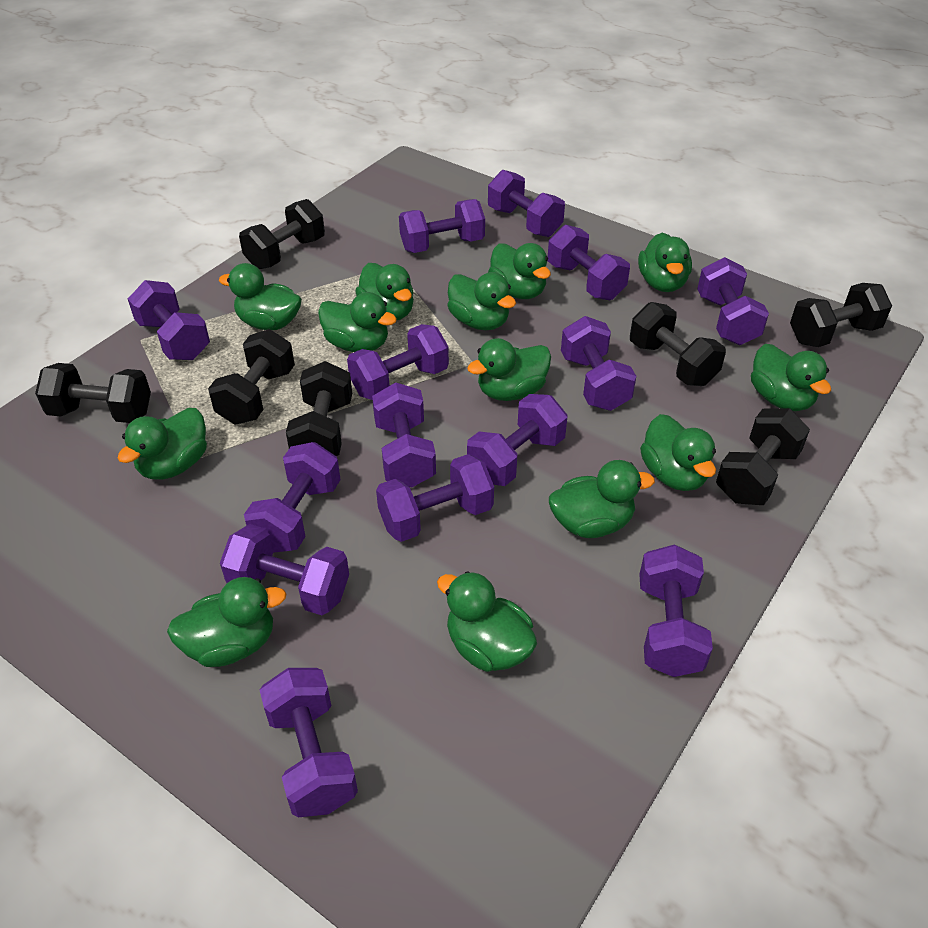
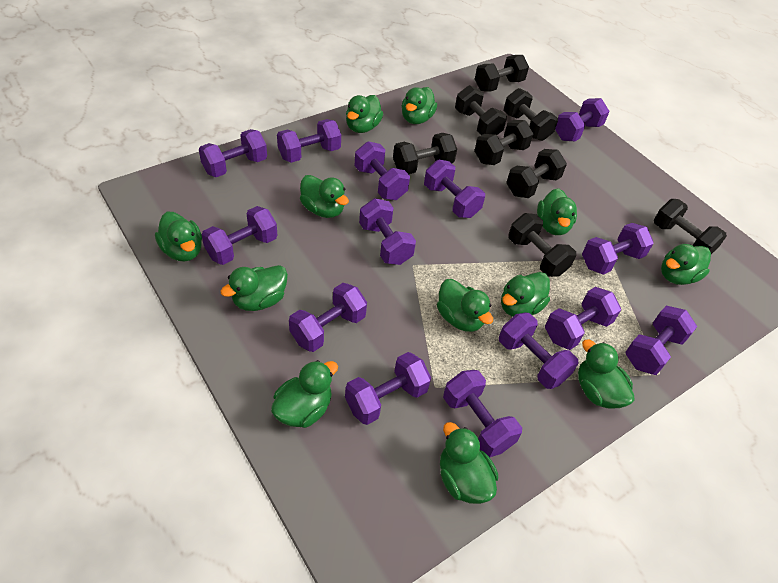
black dumbbell: 7 -> 8
green duck: 13 -> 12

